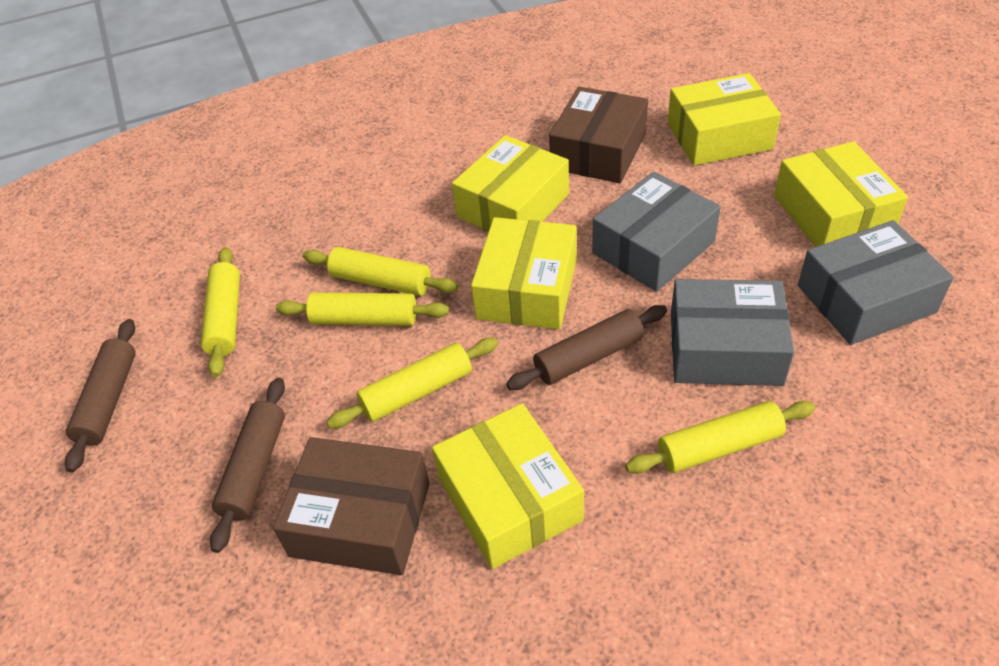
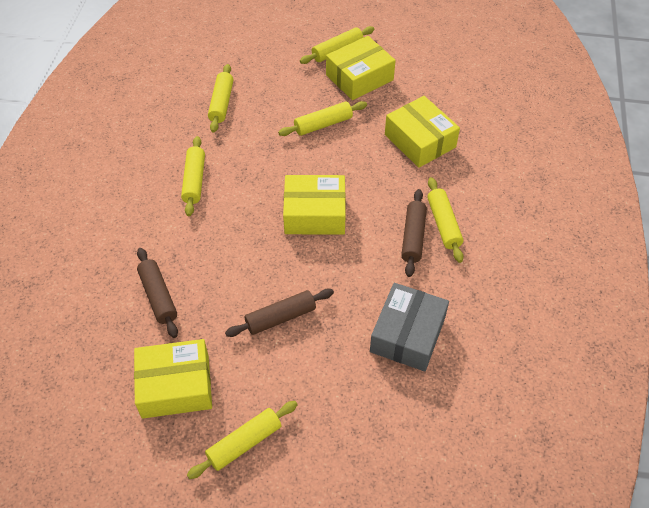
brown box: 2 -> 0
grey box: 3 -> 1
yellow box: 5 -> 4
yellow rolling pin: 5 -> 6

